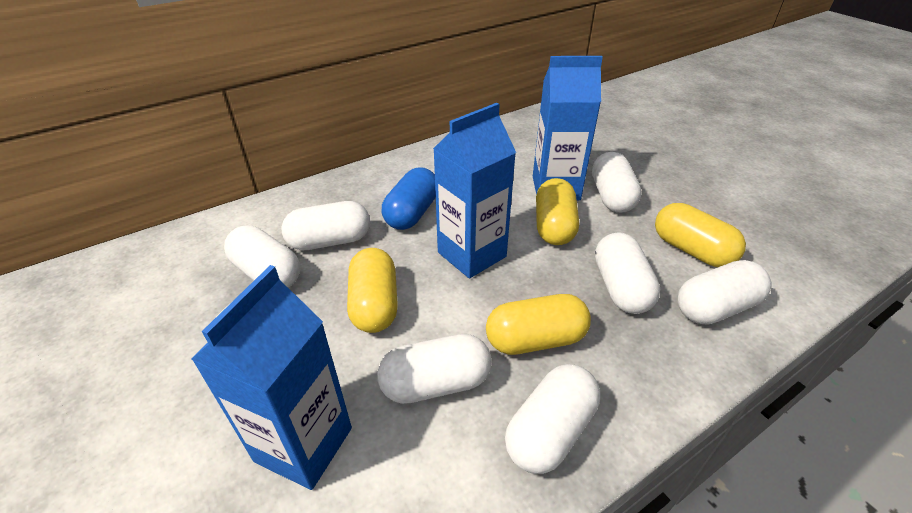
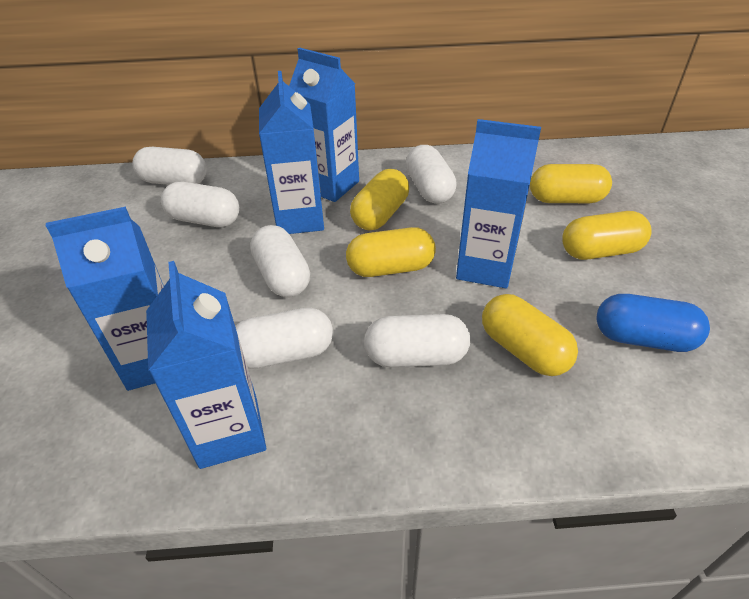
blue carton: 3 -> 5
white capsule: 7 -> 6
yellow capsule: 4 -> 5

